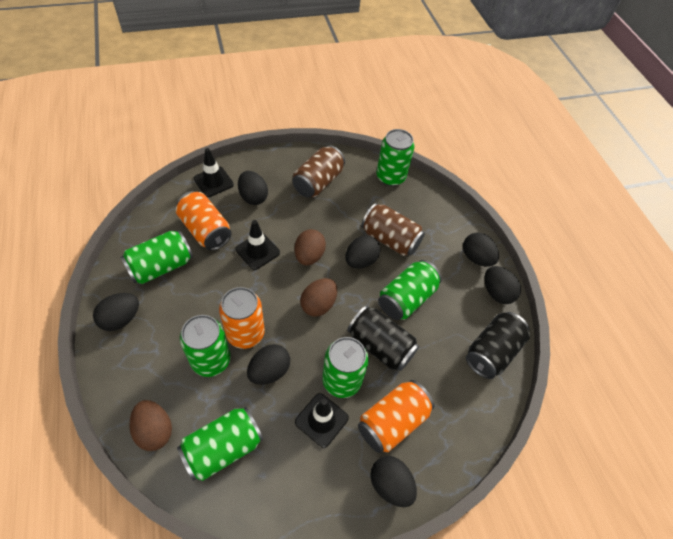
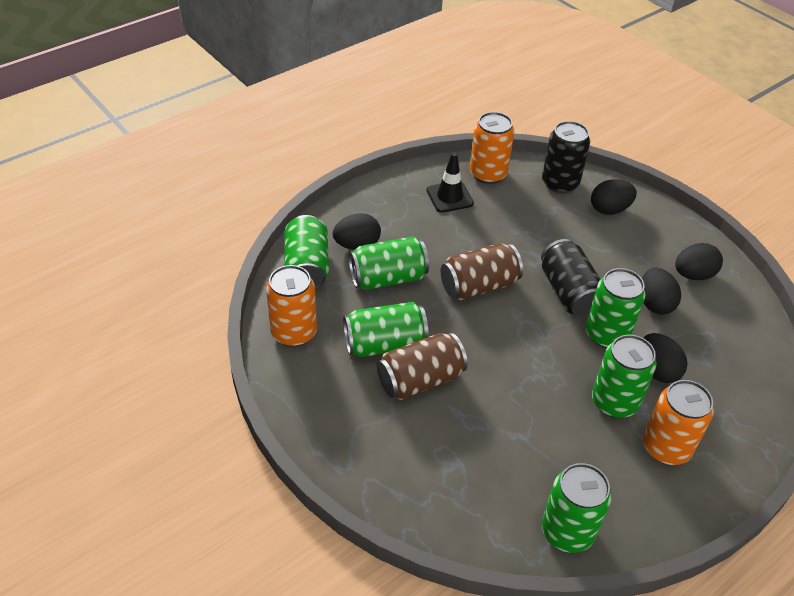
black egg: 7 -> 5
black traffic cone: 3 -> 1
brown egg: 3 -> 0

